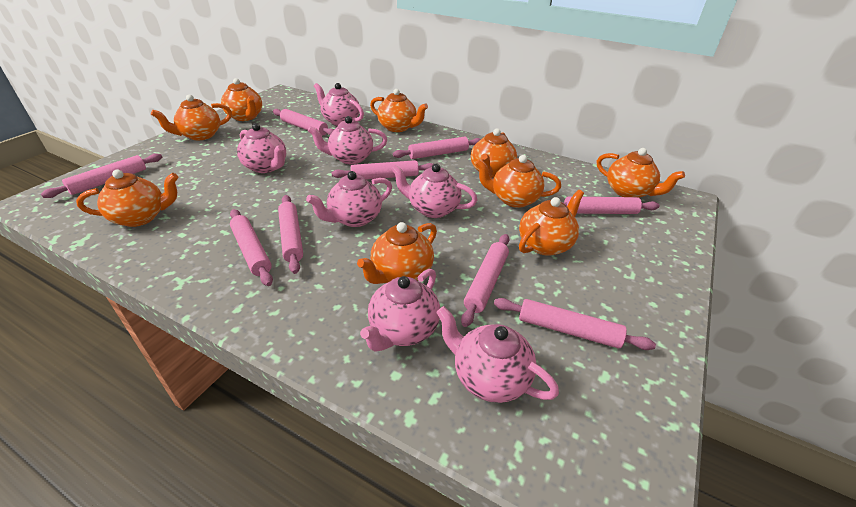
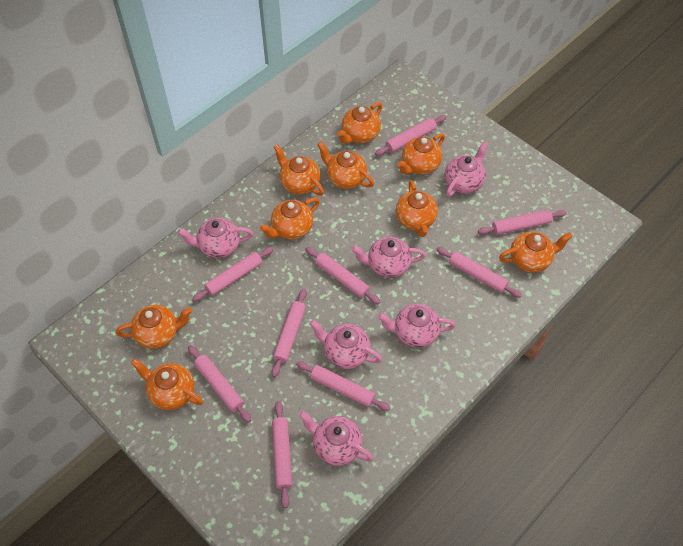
pink teapot: 7 -> 6

